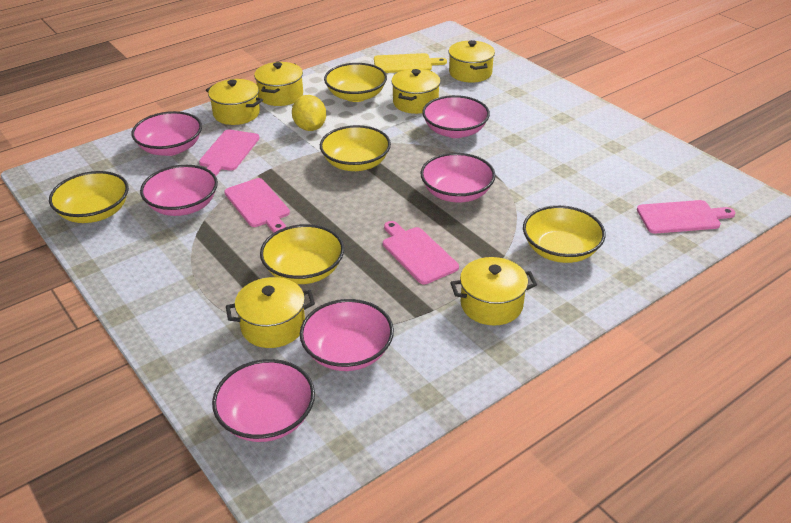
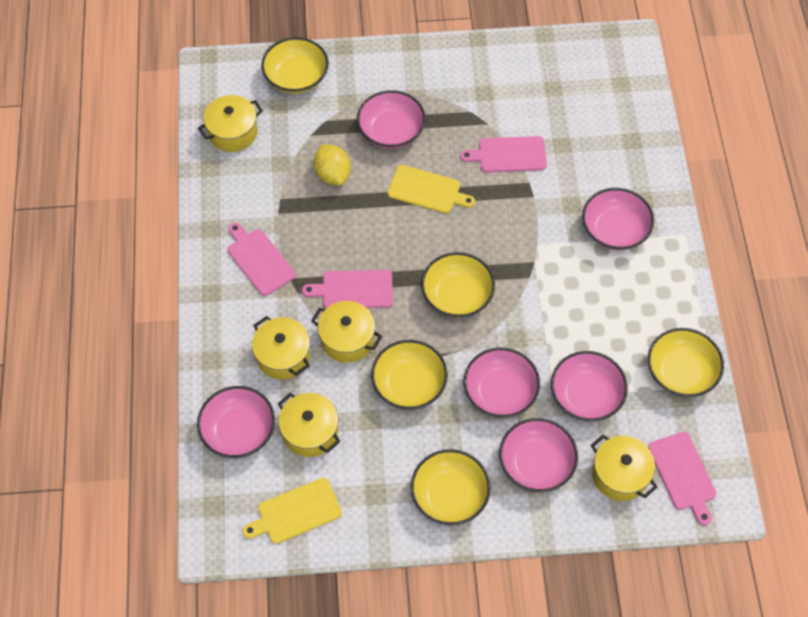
yellow cutting board: 1 -> 2
yellow pot: 6 -> 5

